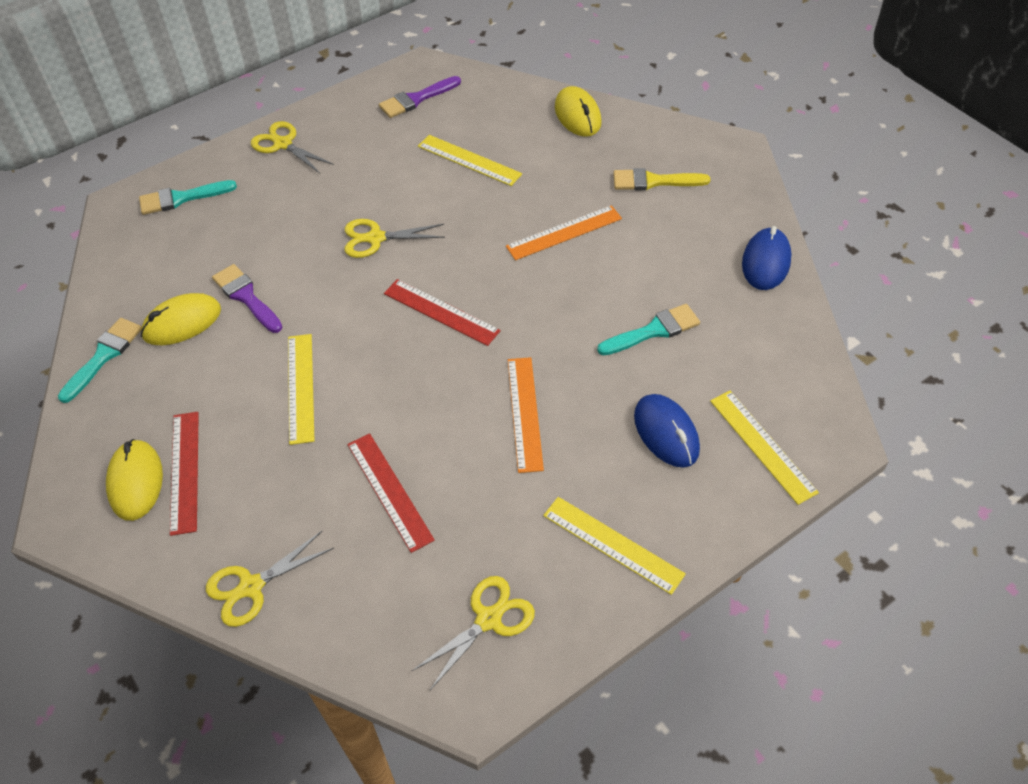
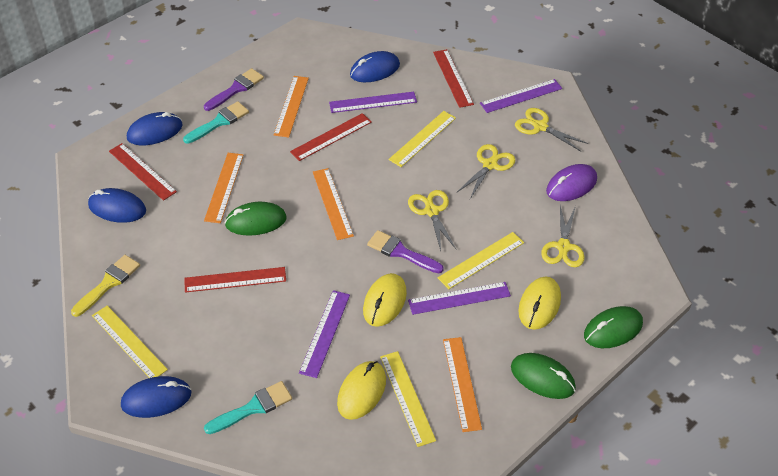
blue mouse: 2 -> 4
green mouse: 0 -> 3
orange ruler: 2 -> 4
purple mouse: 0 -> 1
purple ruler: 0 -> 4
red ruler: 3 -> 4
turquoise brush: 3 -> 2

